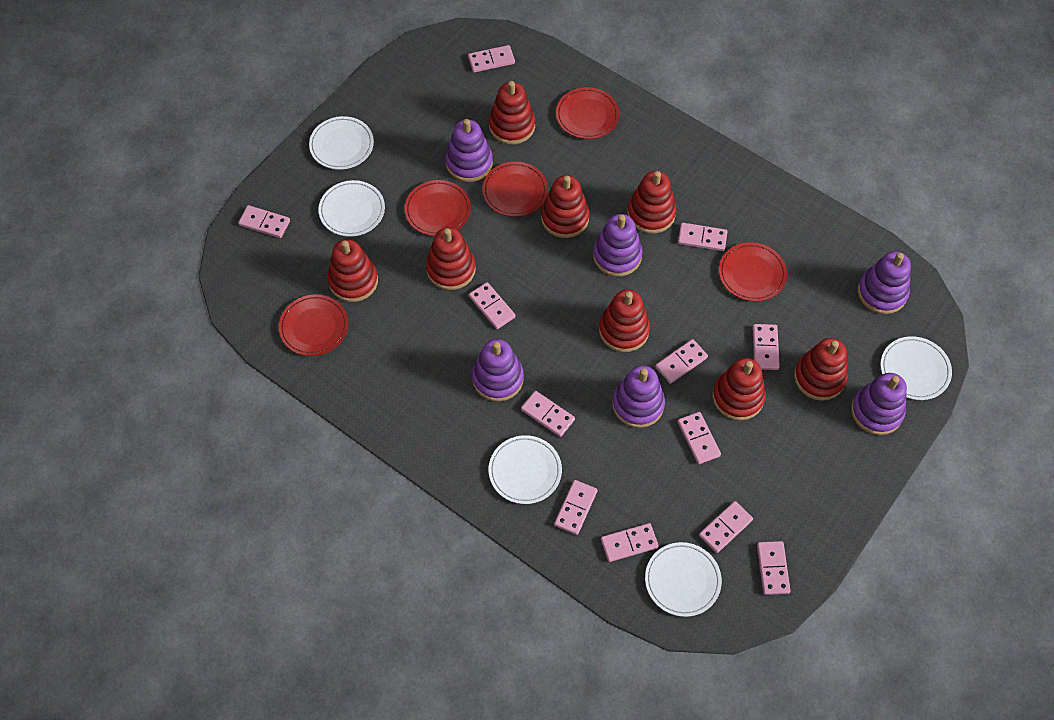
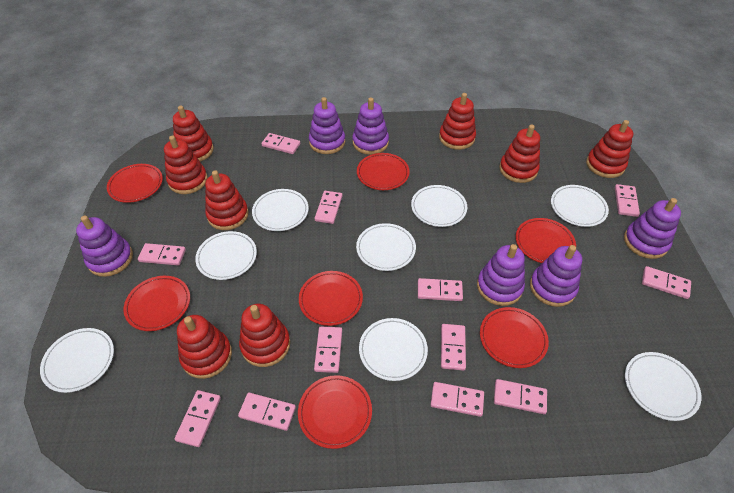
red plate: 5 -> 7
white plate: 5 -> 8

